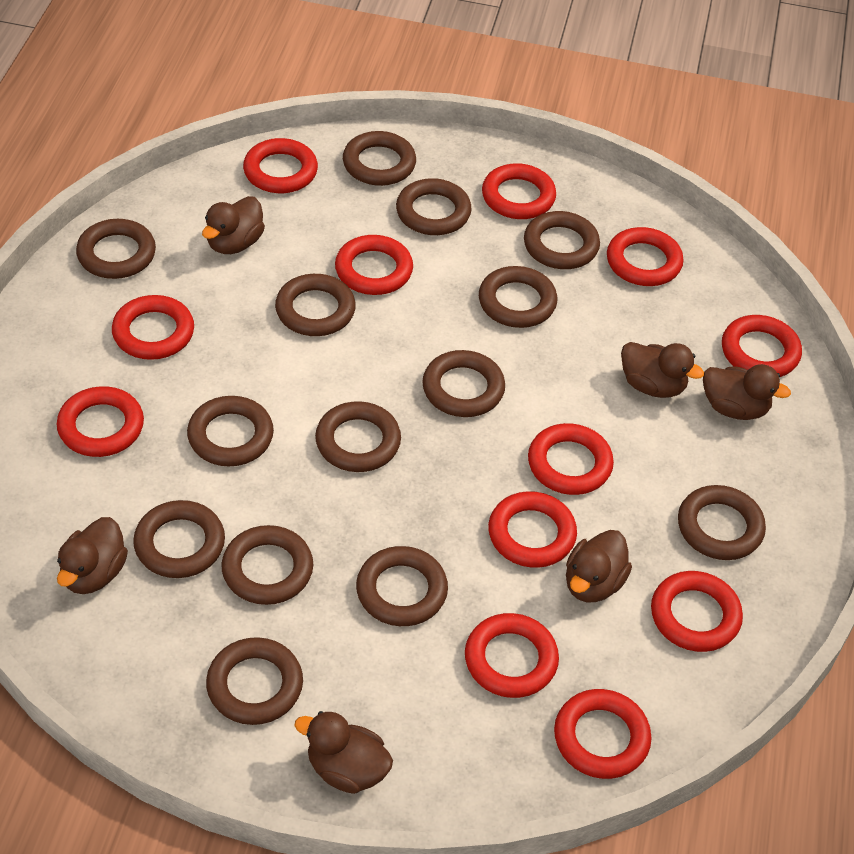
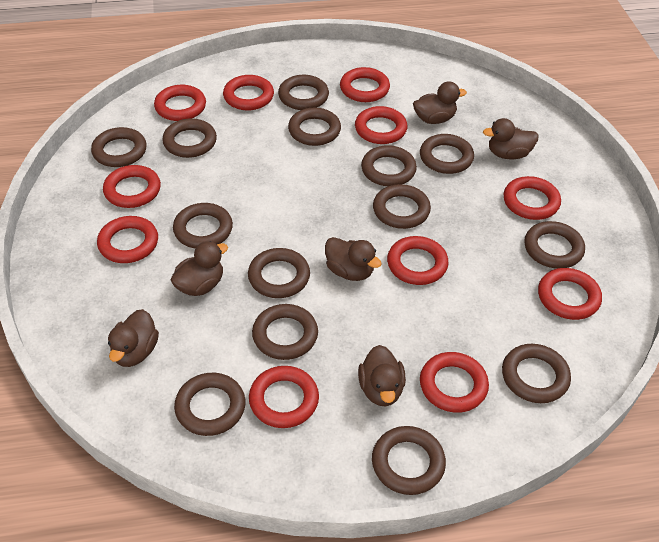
red ring: 12 -> 11

